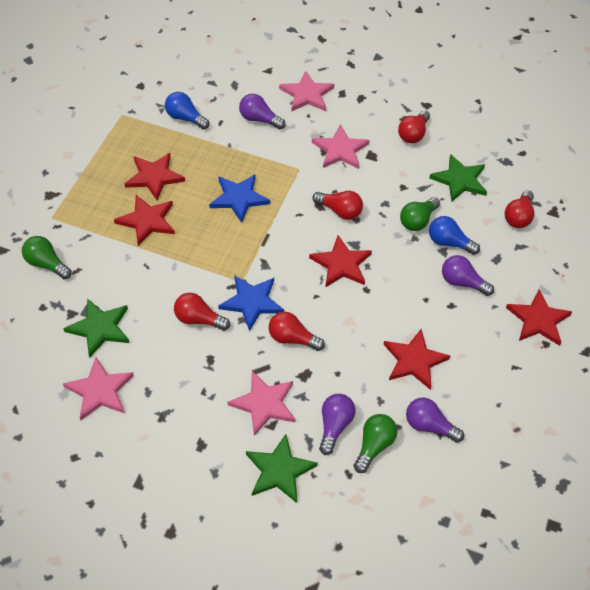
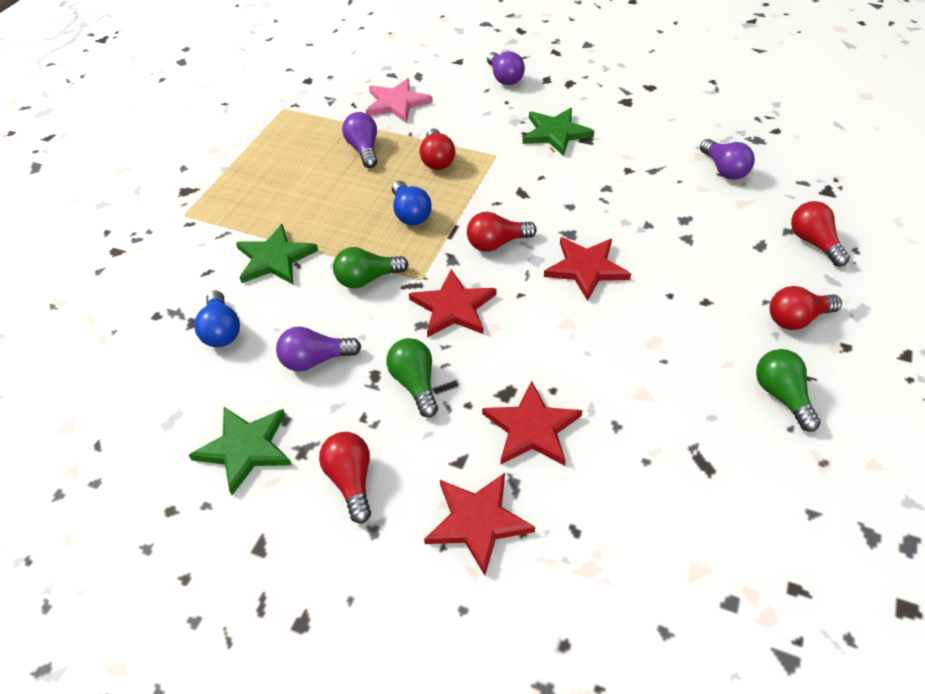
blue star: 2 -> 0
pink star: 4 -> 1
red star: 5 -> 4

